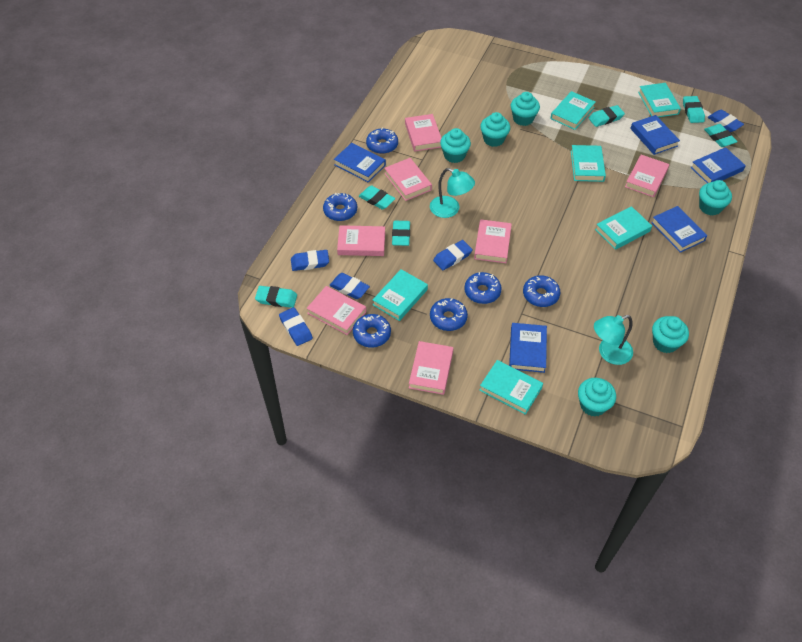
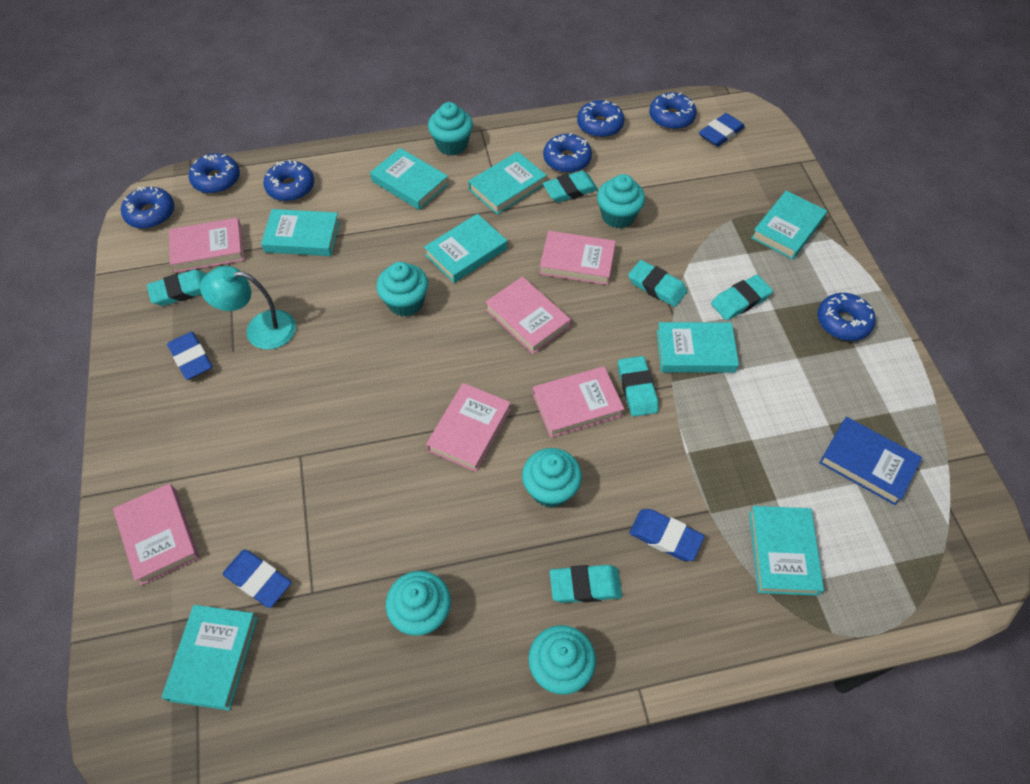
blue book: 5 -> 1
blue donut: 6 -> 7
blue eraser: 5 -> 4
pink book: 7 -> 6
turquoise book: 6 -> 8
turquoise lamp: 2 -> 1

